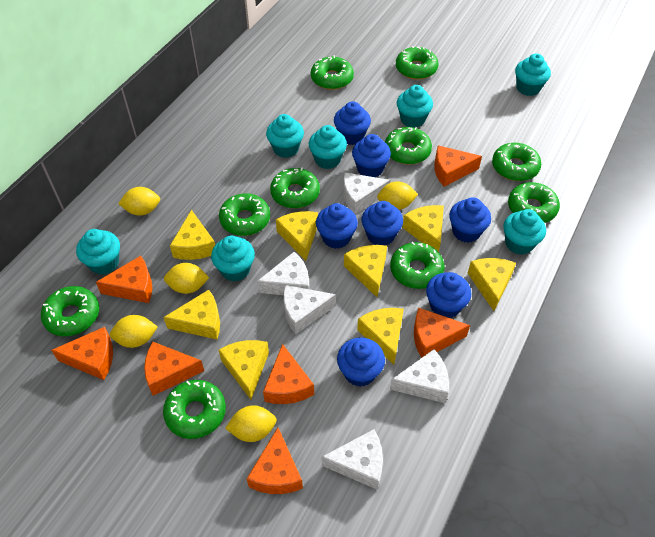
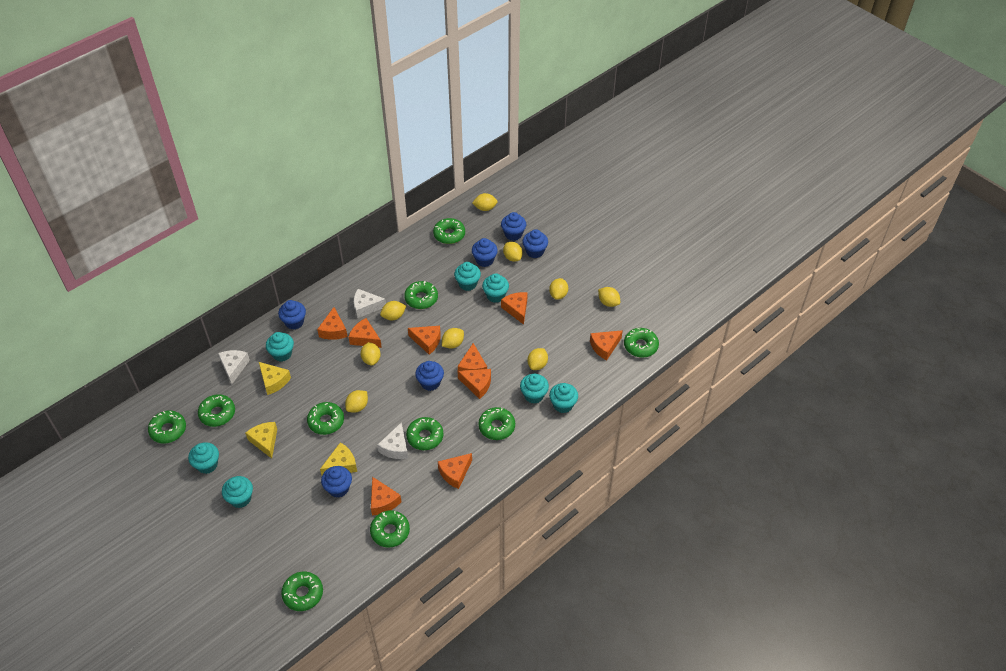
blue cupcake: 7 -> 6
orange cheese: 7 -> 9
white cheese: 5 -> 3
yellow cheese: 8 -> 3
yellow lemon: 5 -> 9

